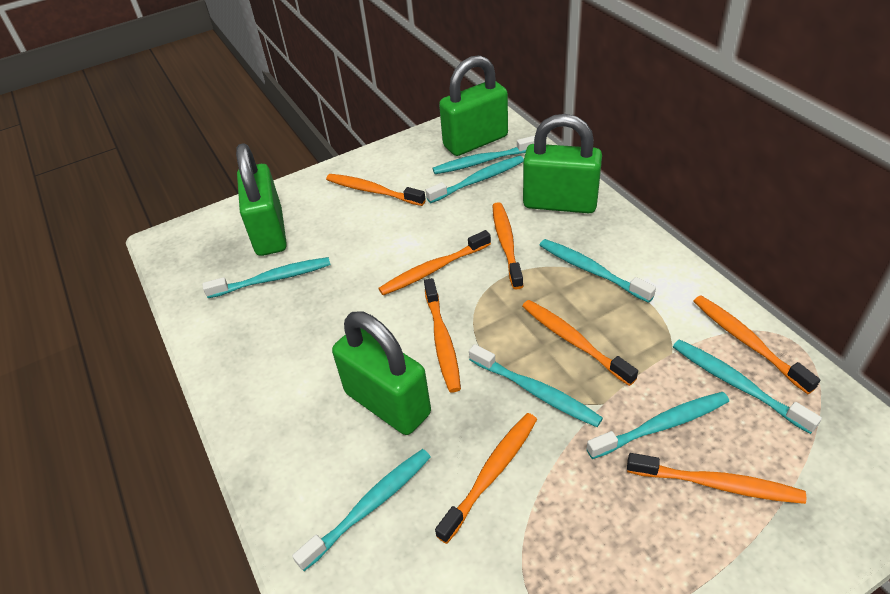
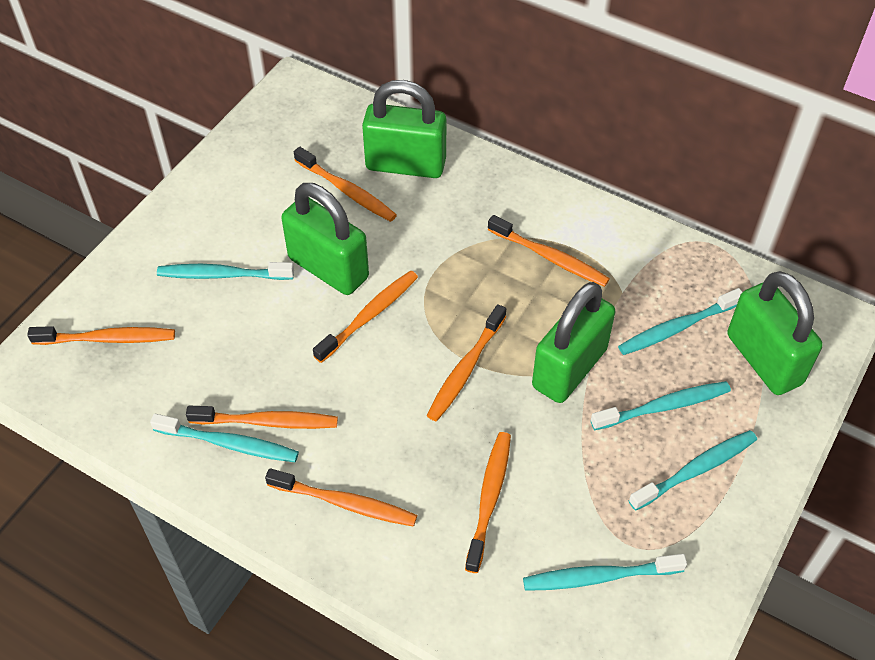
turquoise toothbrush: 8 -> 6

